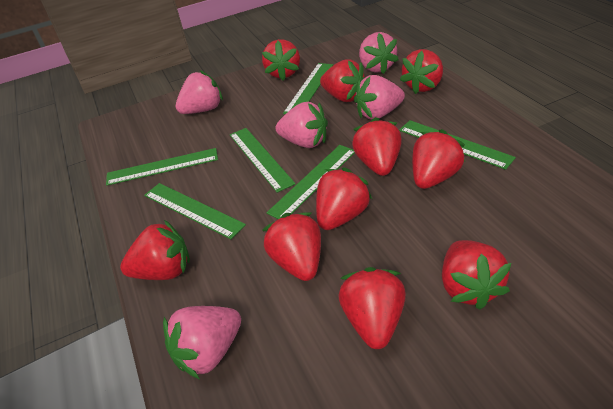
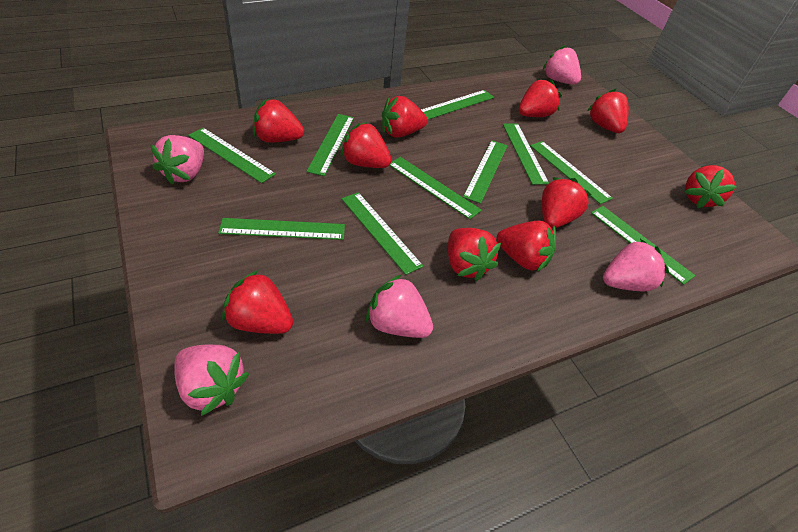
green ruler: 6 -> 10

